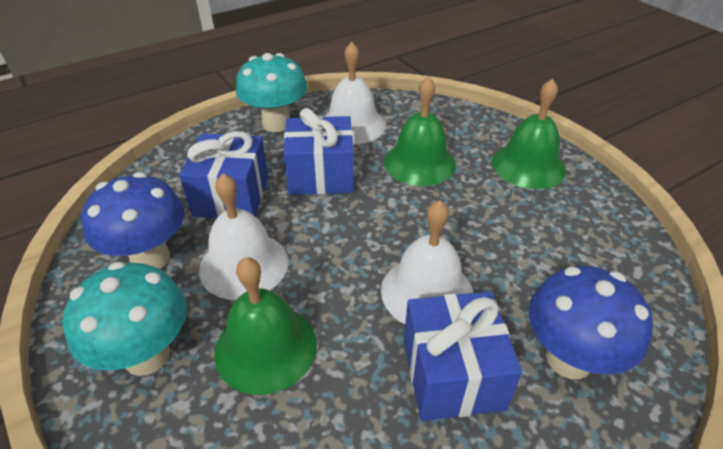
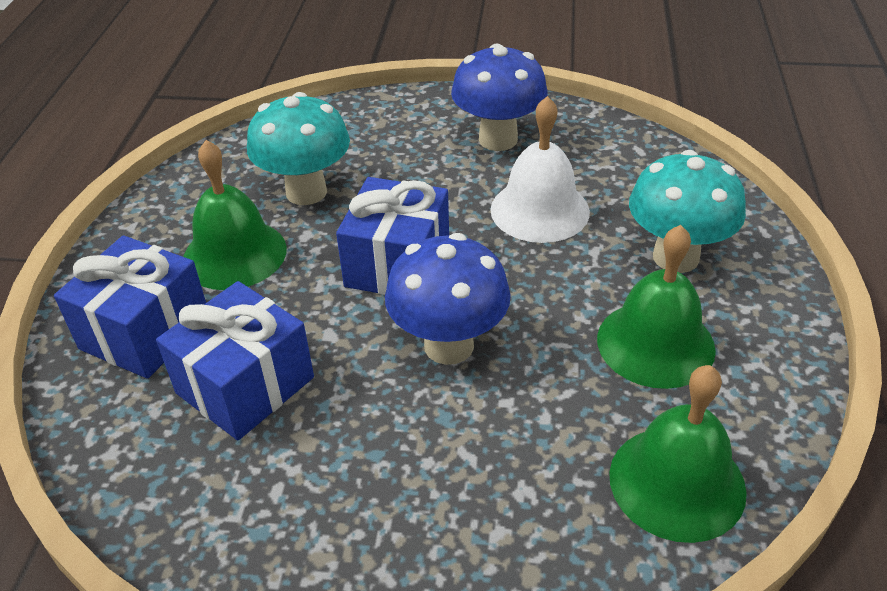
white bell: 3 -> 1

